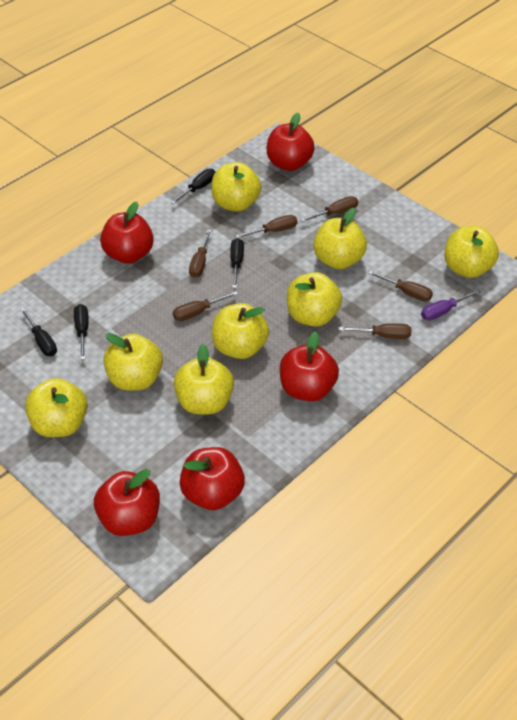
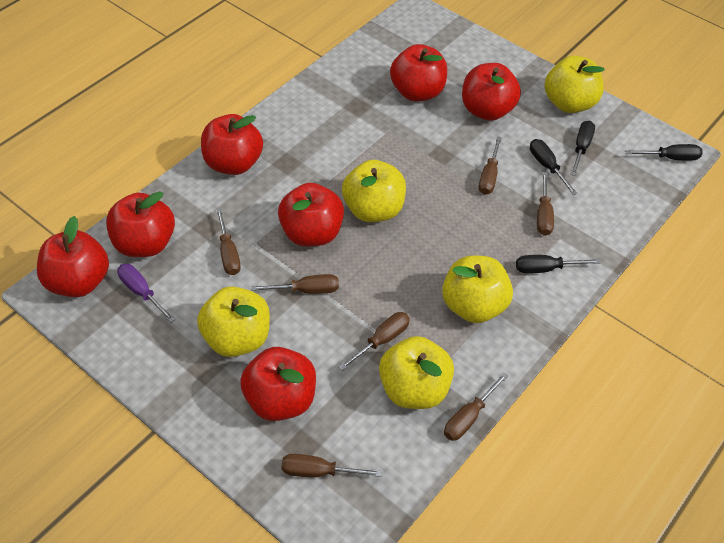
brown screwdriver: 6 -> 7
red apple: 5 -> 7
yellow apple: 8 -> 5

